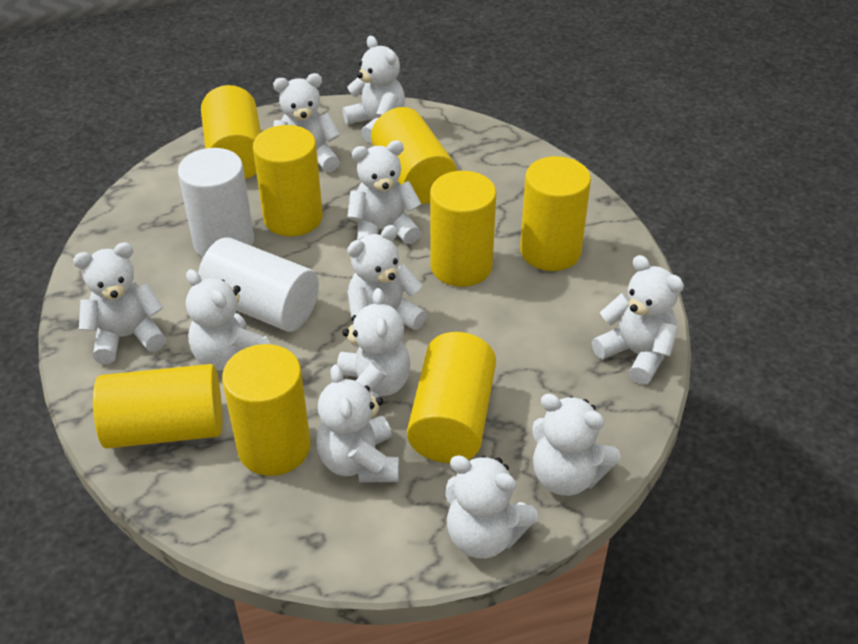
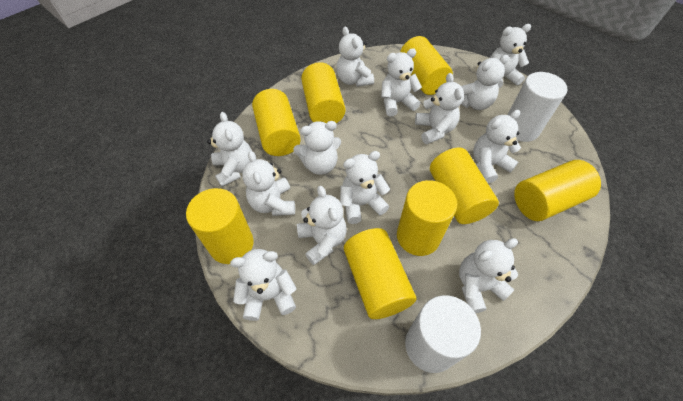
white teddy bear: 11 -> 13

